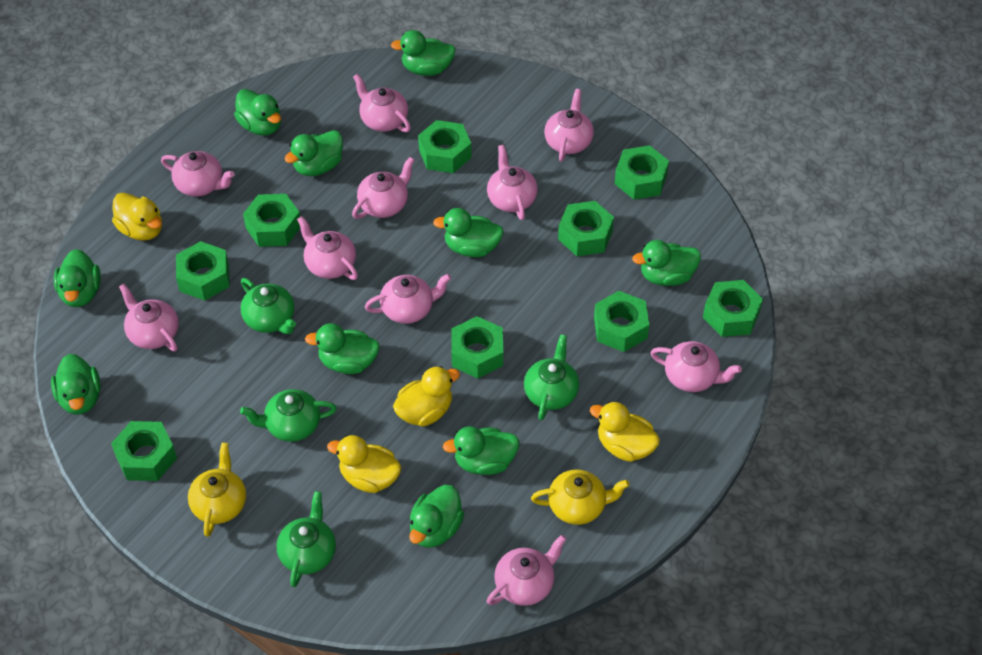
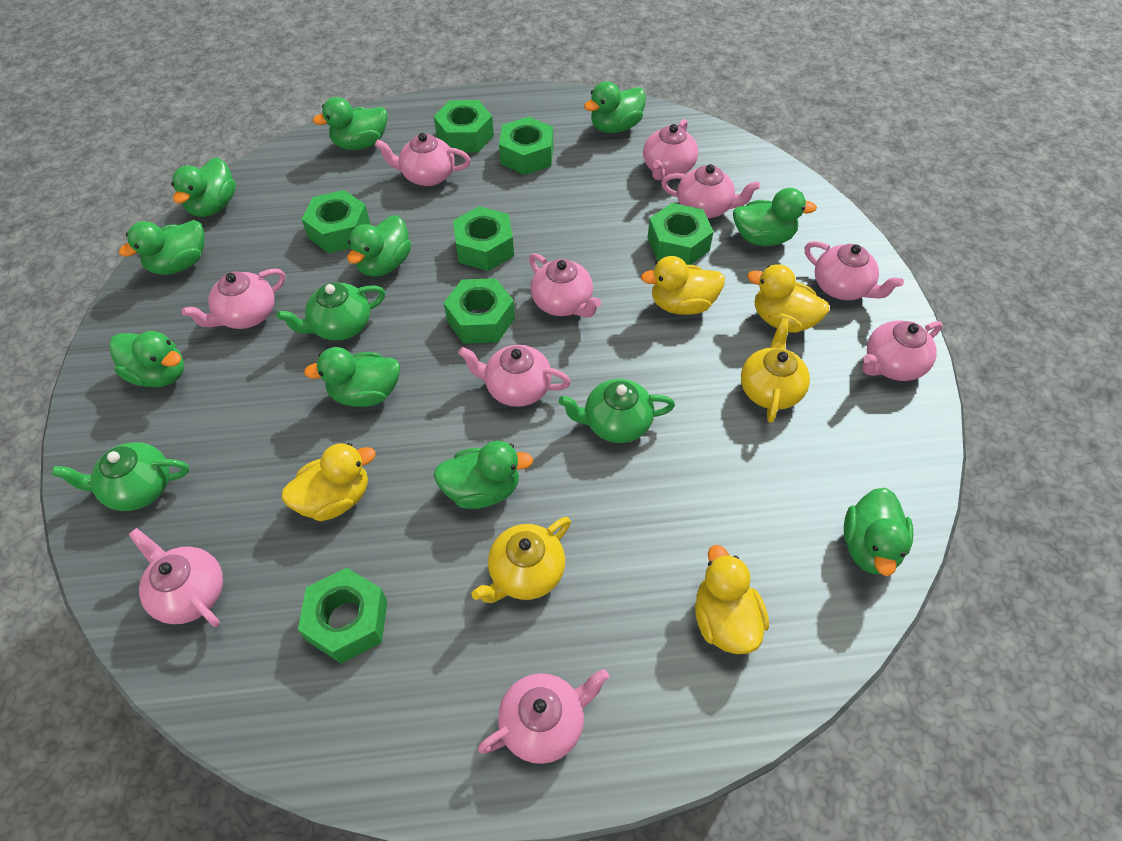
green nut: 9 -> 7
green teapot: 4 -> 3

